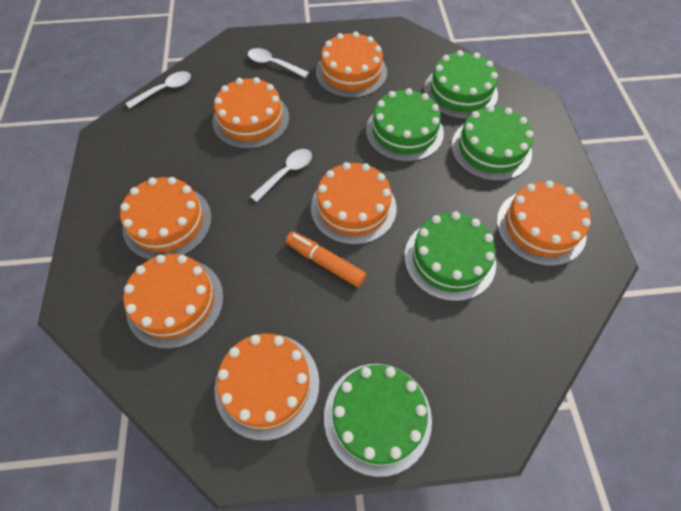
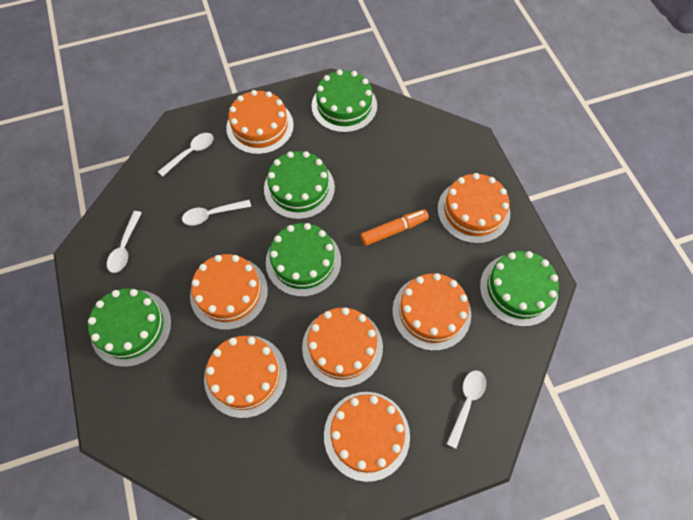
white spoon: 3 -> 4

